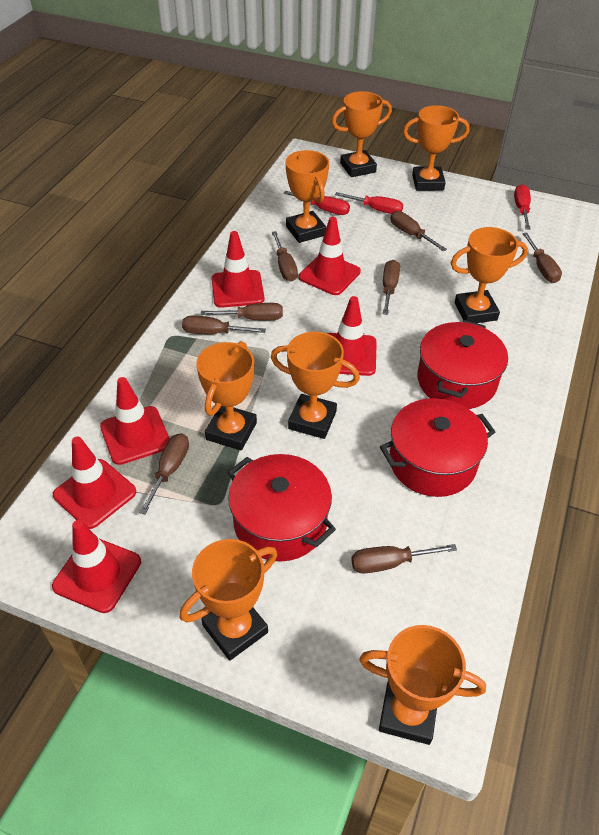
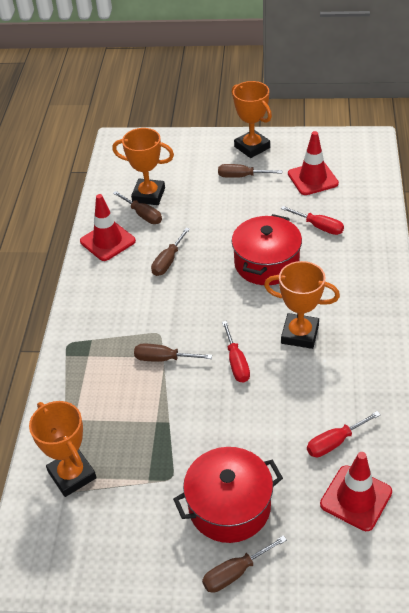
brown screwdriver: 8 -> 5
orange trophy: 8 -> 4
red pot: 3 -> 2
red traffic cone: 6 -> 3

